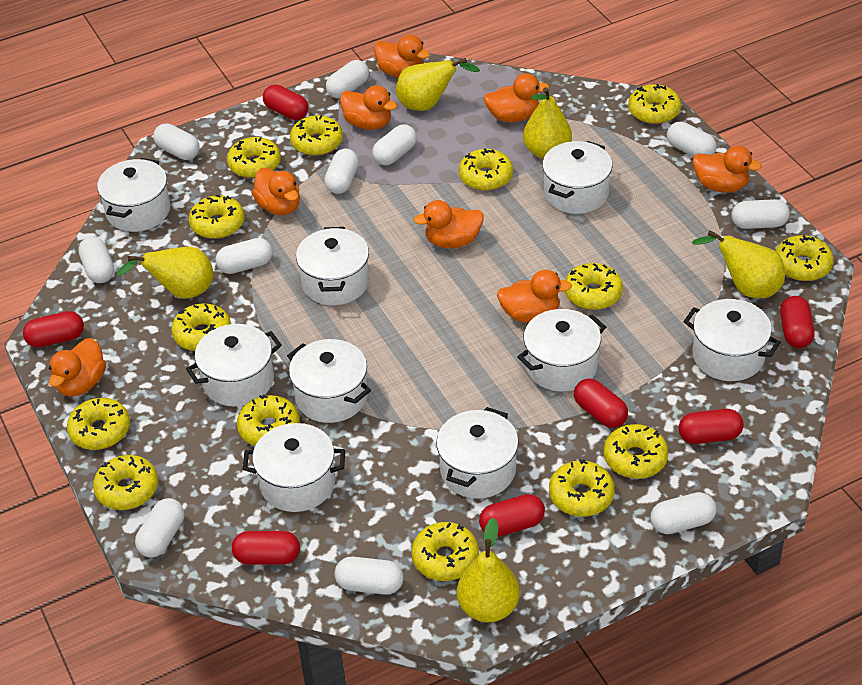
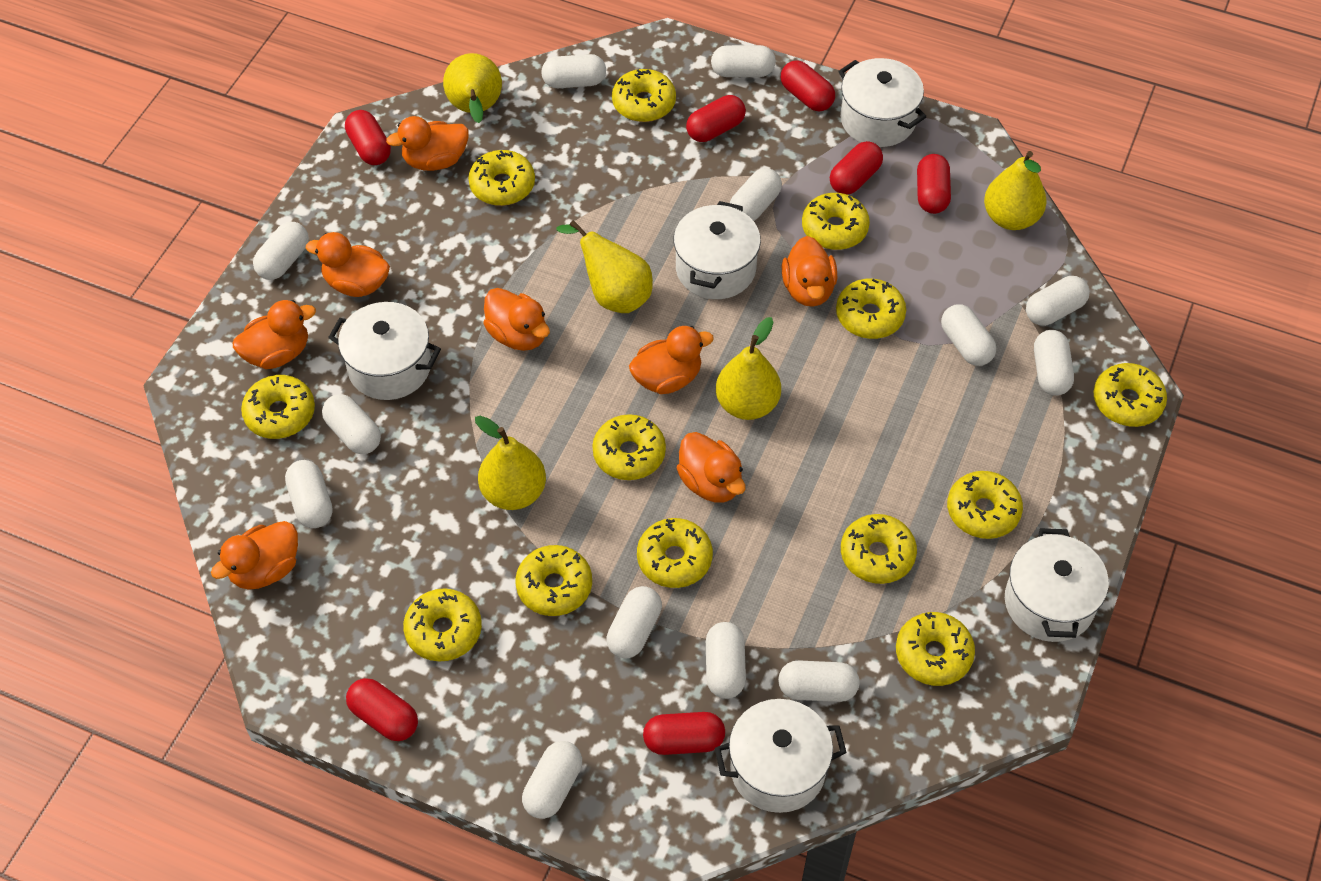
white capsule: 11 -> 13
white pot: 9 -> 5
yellow donut: 14 -> 13

